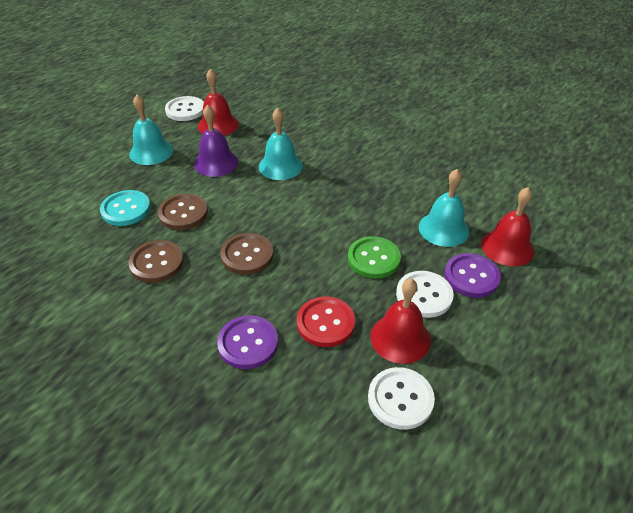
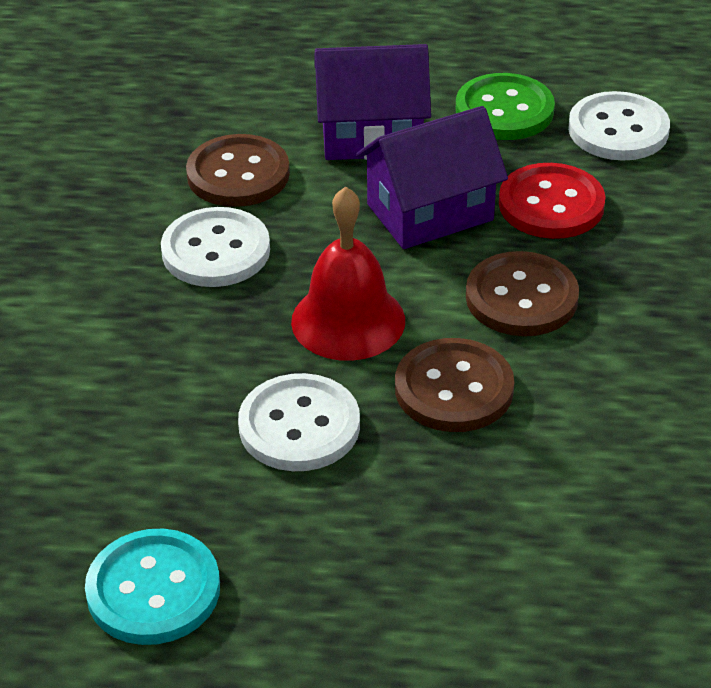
purple bell: 1 -> 0
purple button: 2 -> 0
purple house: 0 -> 2
red bell: 3 -> 1
turquoise bell: 3 -> 0

